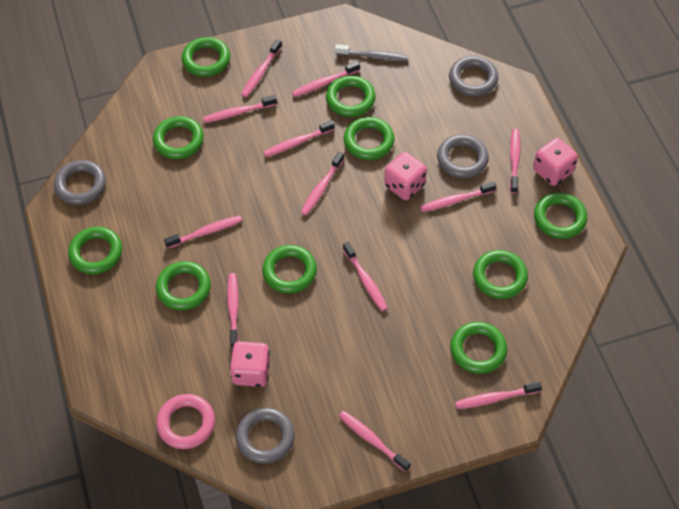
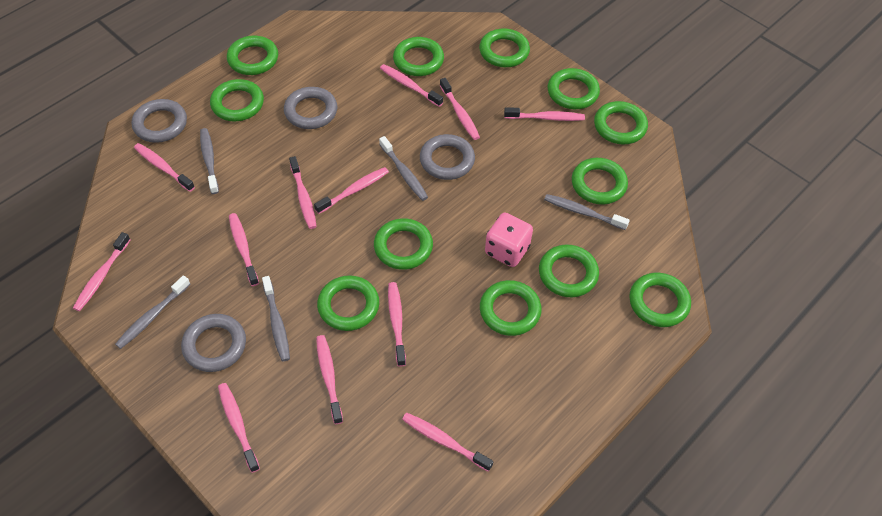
green ring: 10 -> 12
grey toothbrush: 1 -> 5
pink dice: 3 -> 1
pink ring: 1 -> 0

